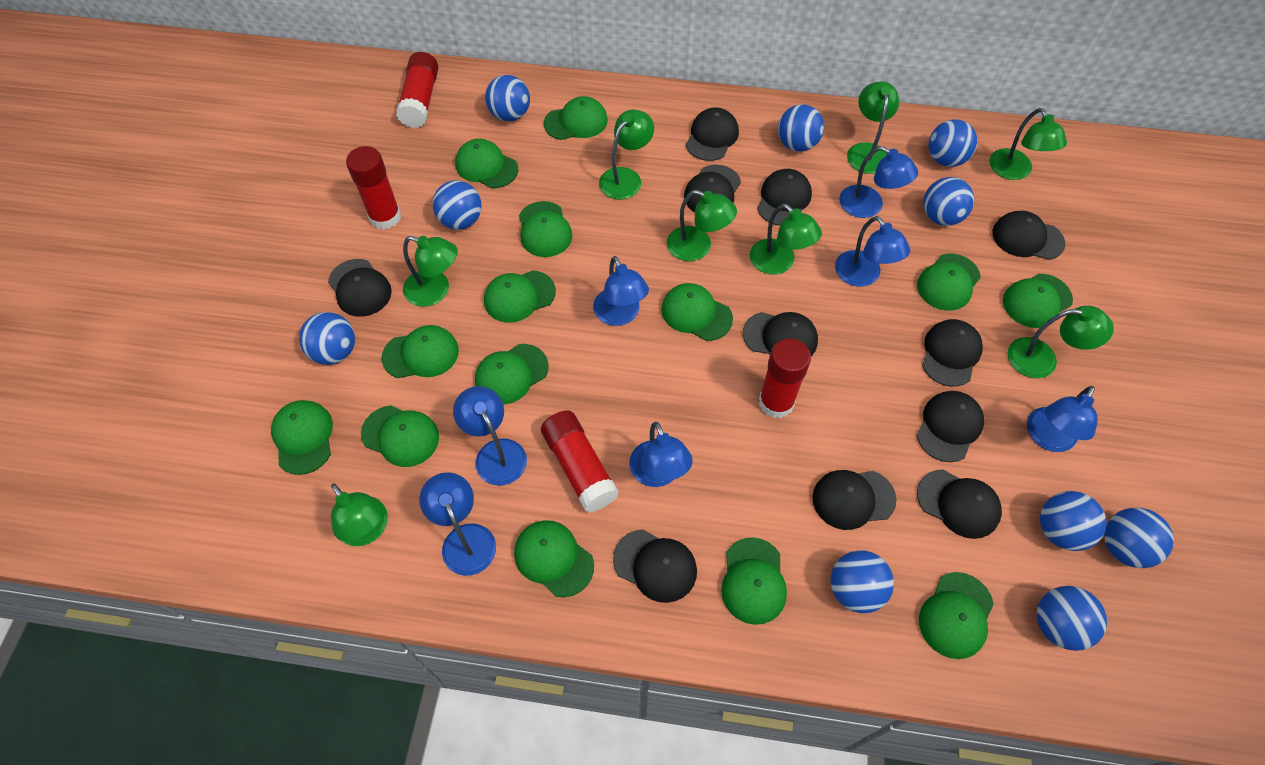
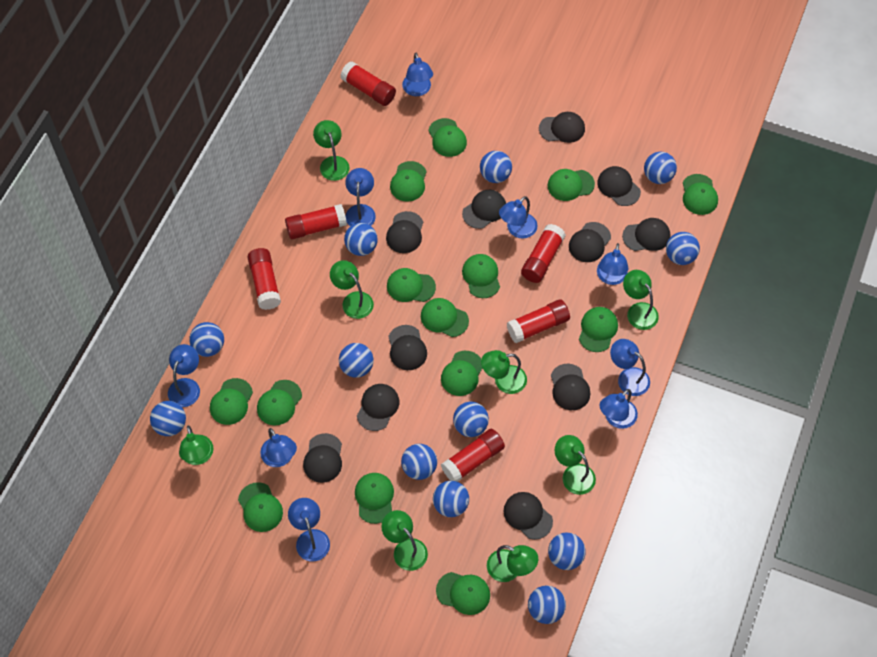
blue ball: 10 -> 12
blue lamp: 7 -> 9
red glue stick: 4 -> 6

